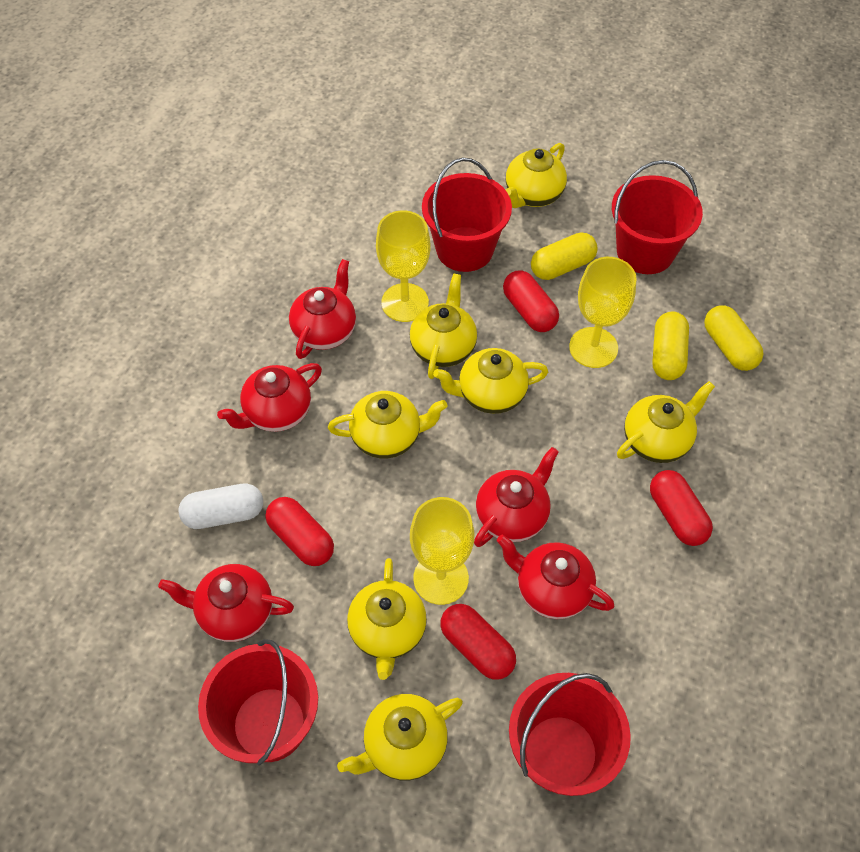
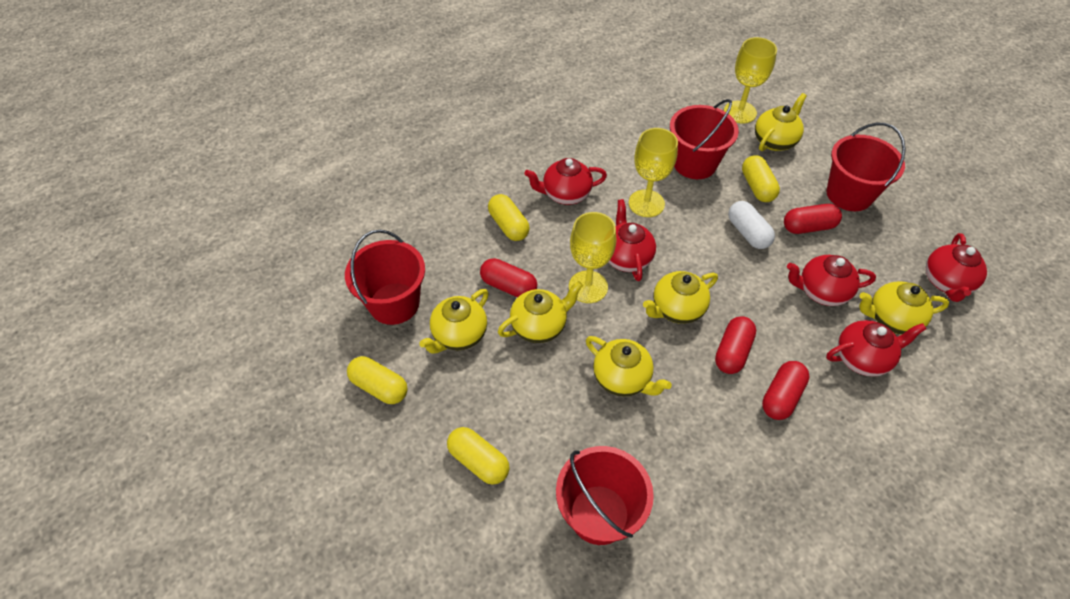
yellow capsule: 3 -> 4
yellow teapot: 7 -> 6

